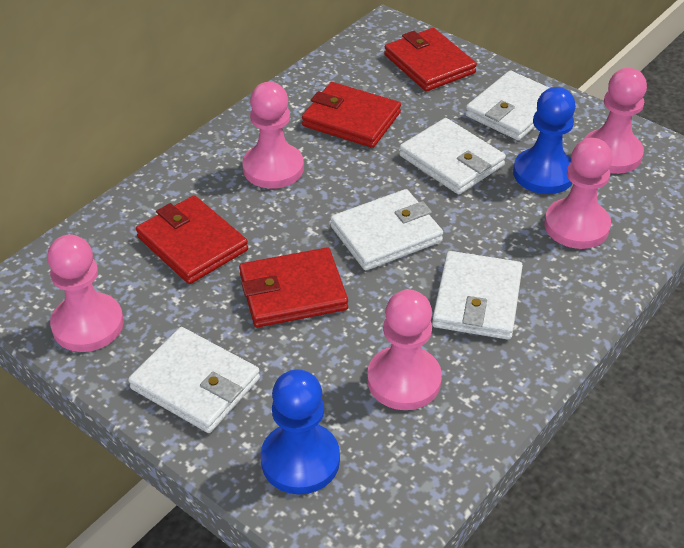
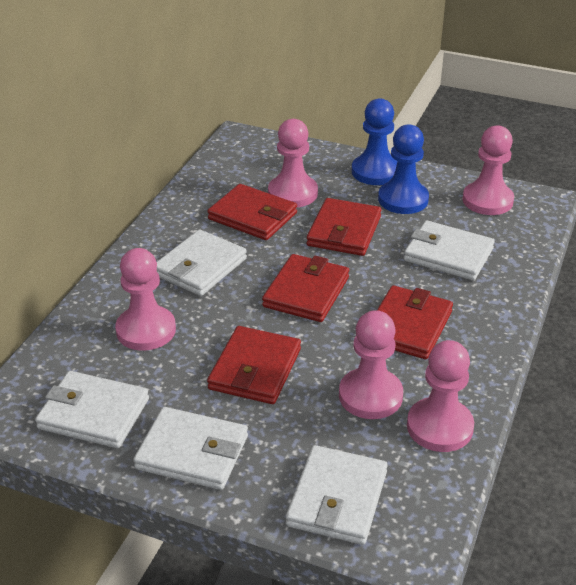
red wallet: 4 -> 5

